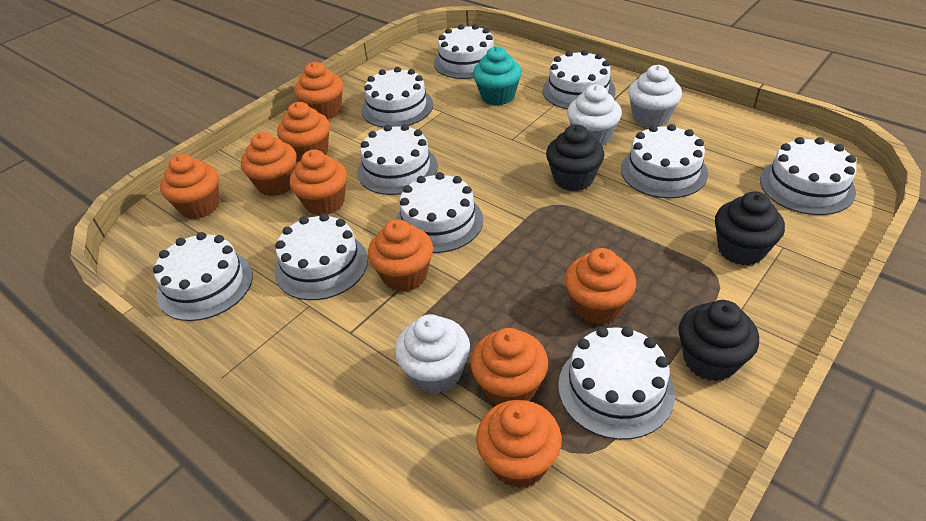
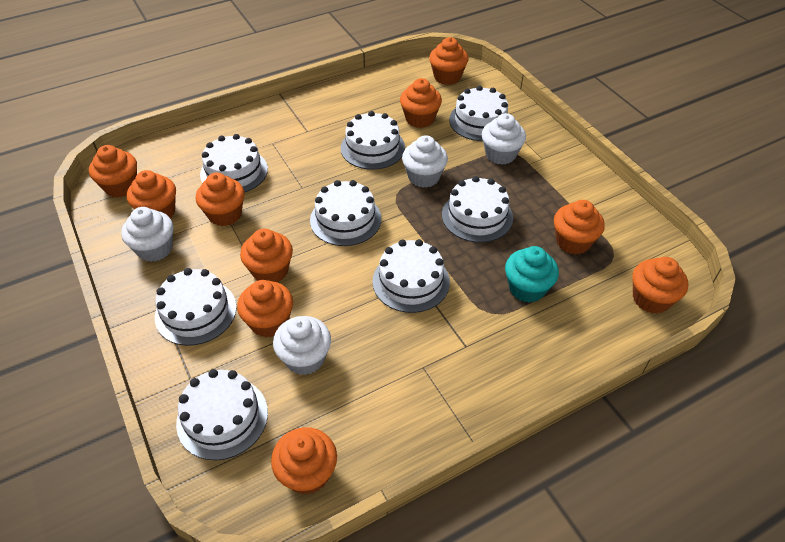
black cupcake: 3 -> 0
orange cupcake: 9 -> 10
white cake: 10 -> 8
white cupcake: 3 -> 4

